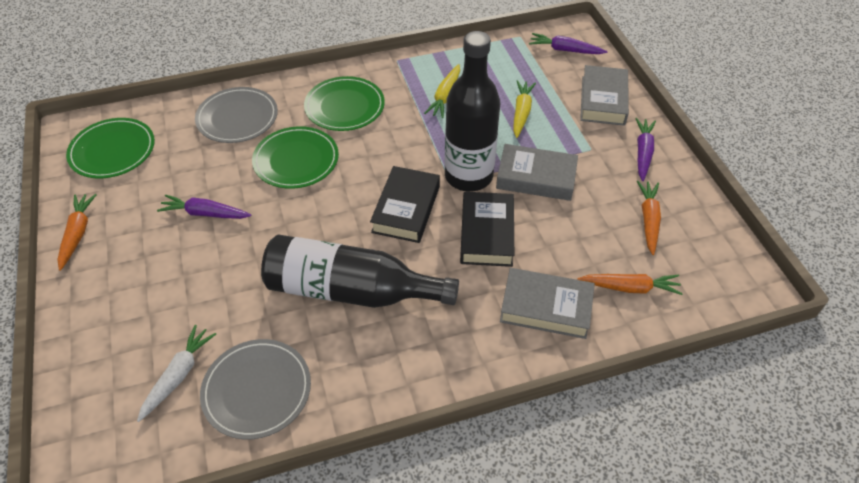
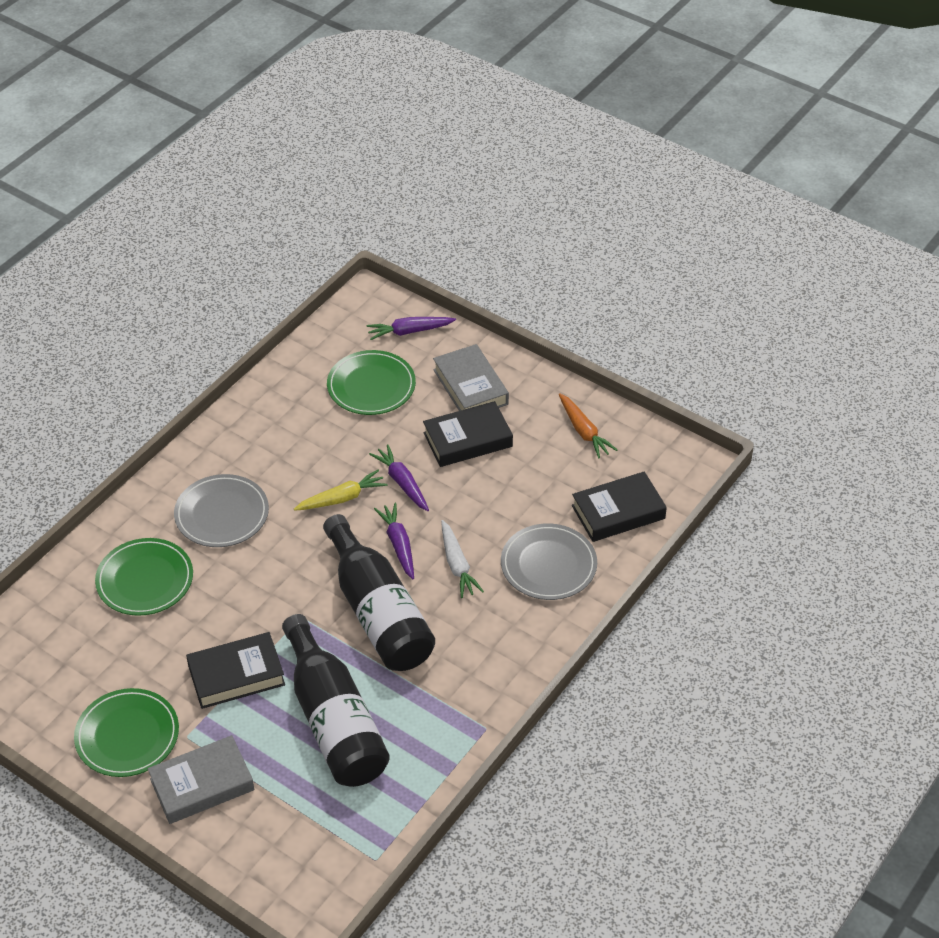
black book: 2 -> 3
grey book: 3 -> 2
orange carrot: 3 -> 1
yellow carrot: 2 -> 1

